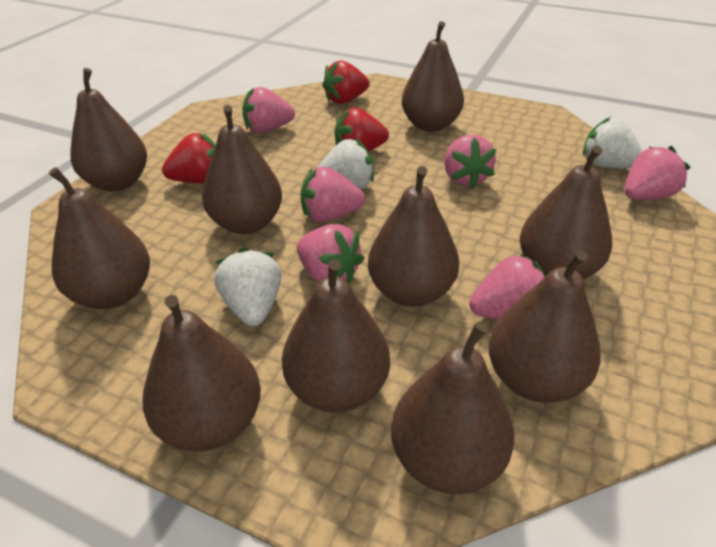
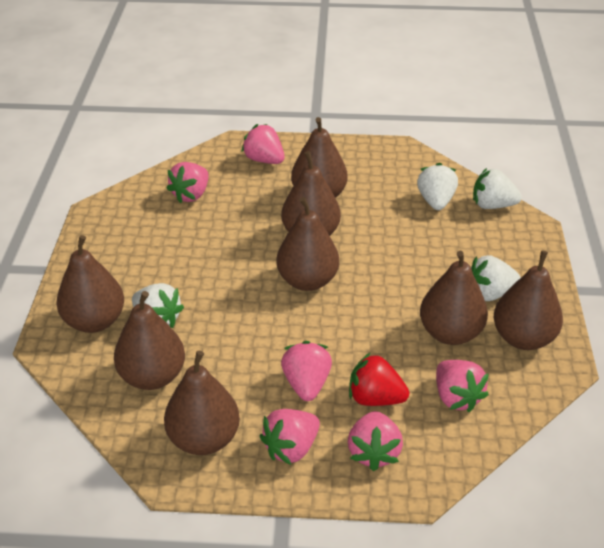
brown pear: 10 -> 8
red strawberry: 3 -> 1
white strawberry: 3 -> 4

